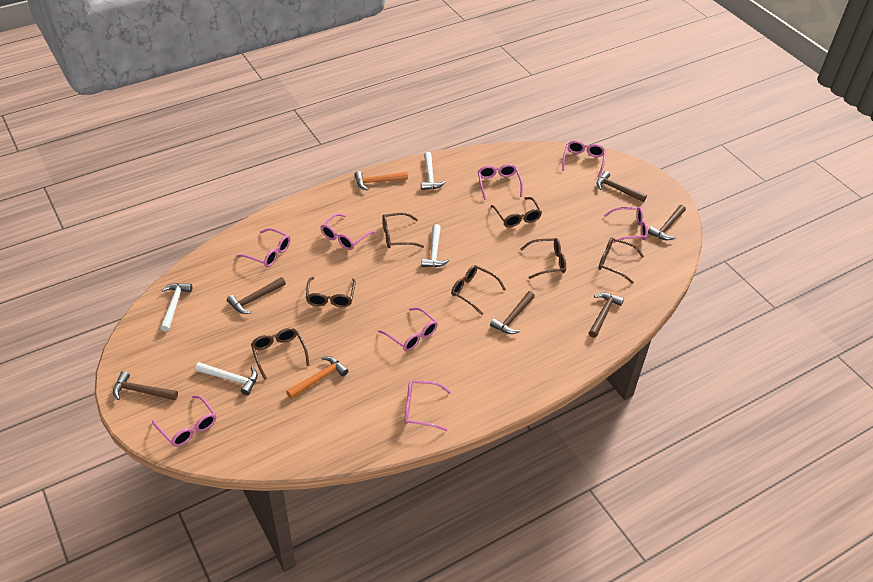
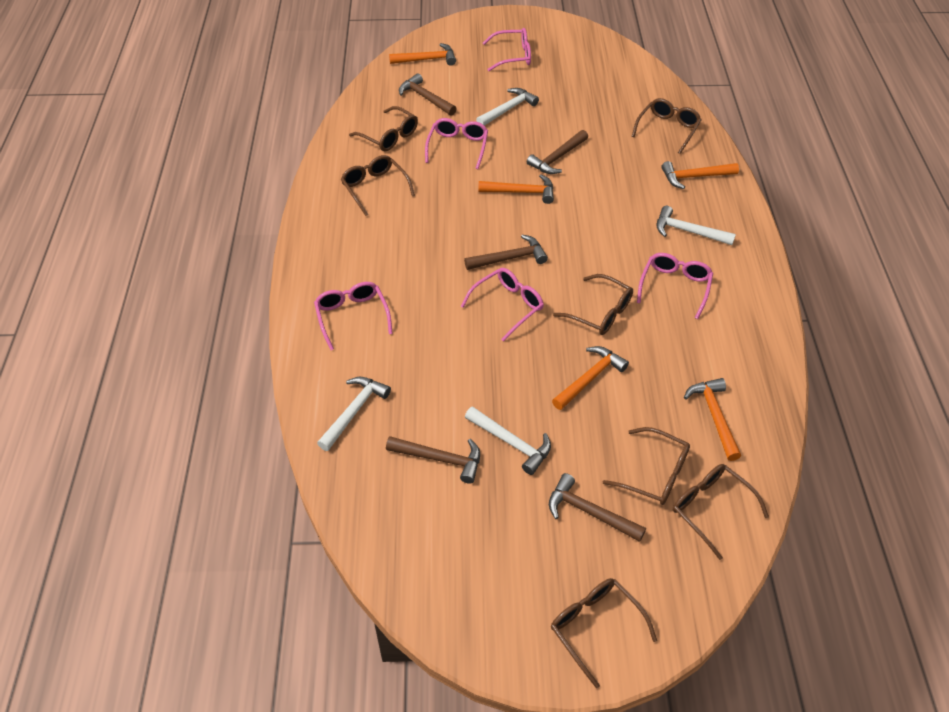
brown hammer: 6 -> 5
orange hammer: 2 -> 5
pink glasses: 8 -> 5

